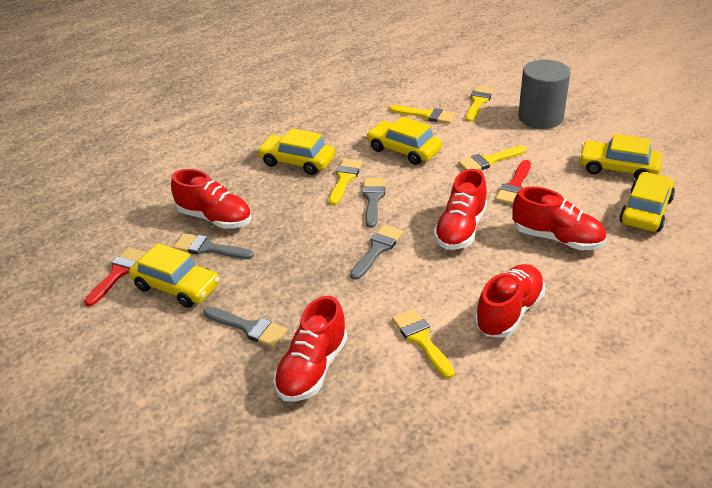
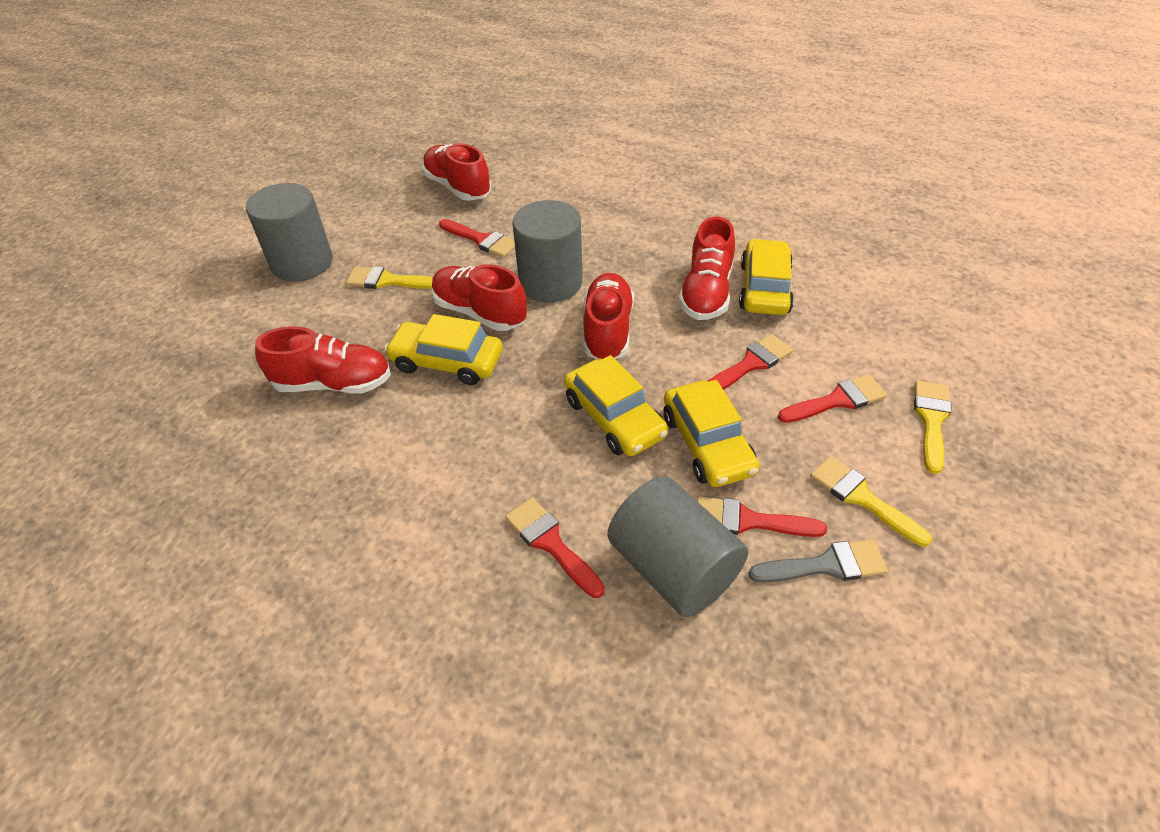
grey brush: 4 -> 1
grey cylinder: 1 -> 3
red brush: 2 -> 5
yellow brush: 5 -> 3
yellow car: 5 -> 4

